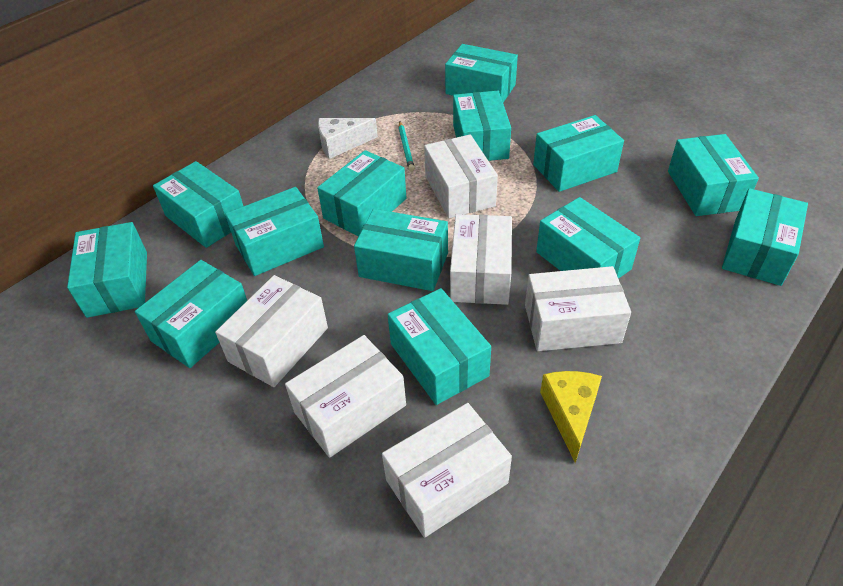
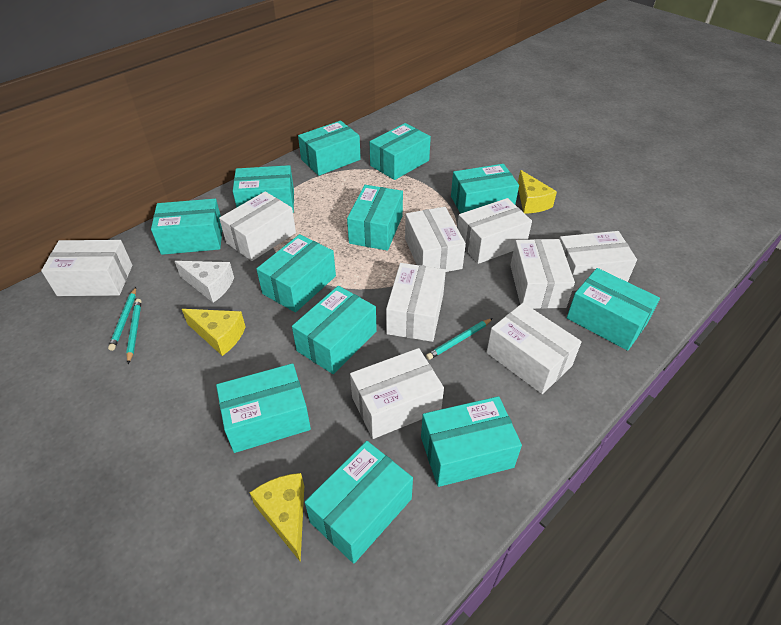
turquoise box: 13 -> 12
turquoise pencil: 1 -> 3
white box: 6 -> 9
yellow cheese: 1 -> 3

